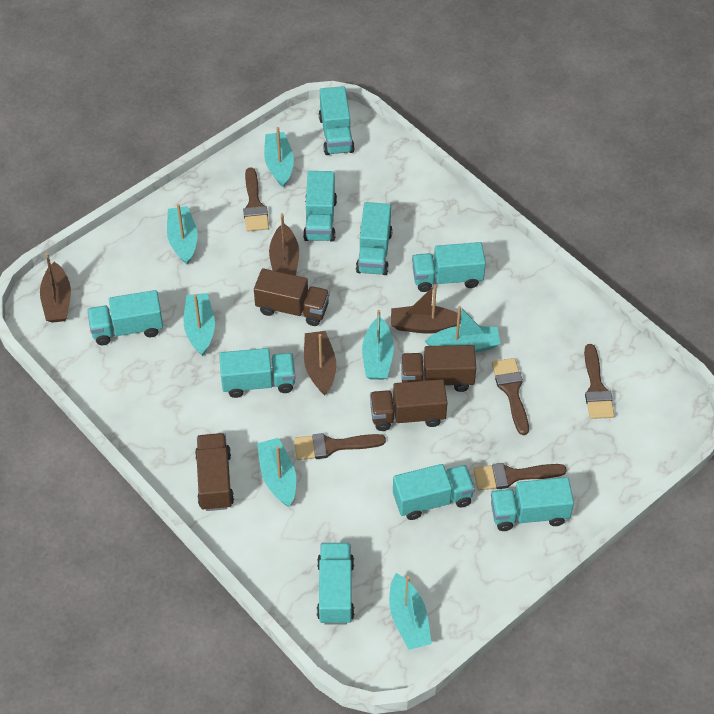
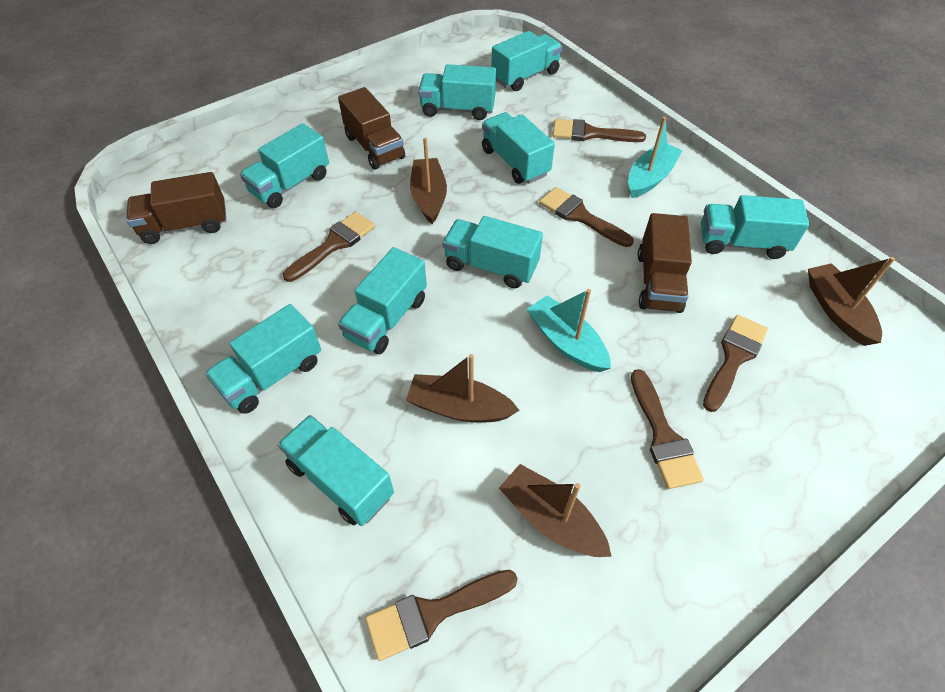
brown brush: 5 -> 6
brown truck: 4 -> 3
turquoise boat: 7 -> 2

